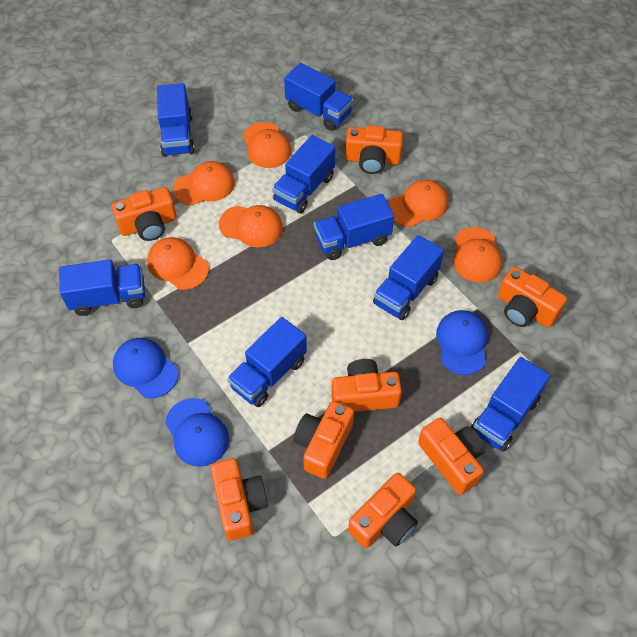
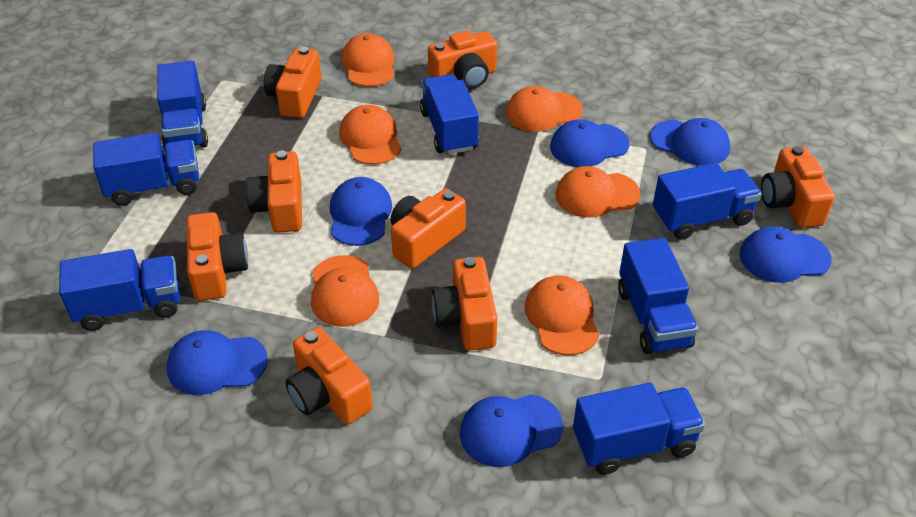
blue cap: 3 -> 6
blue truck: 8 -> 7

